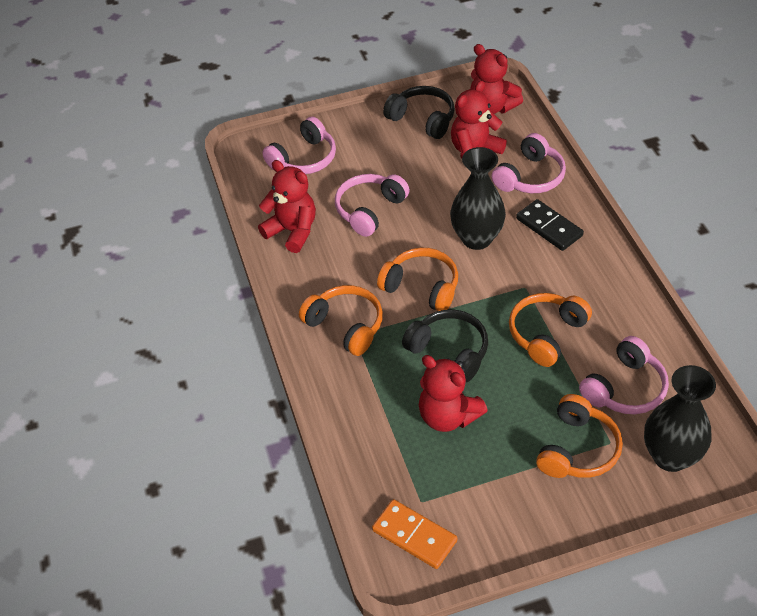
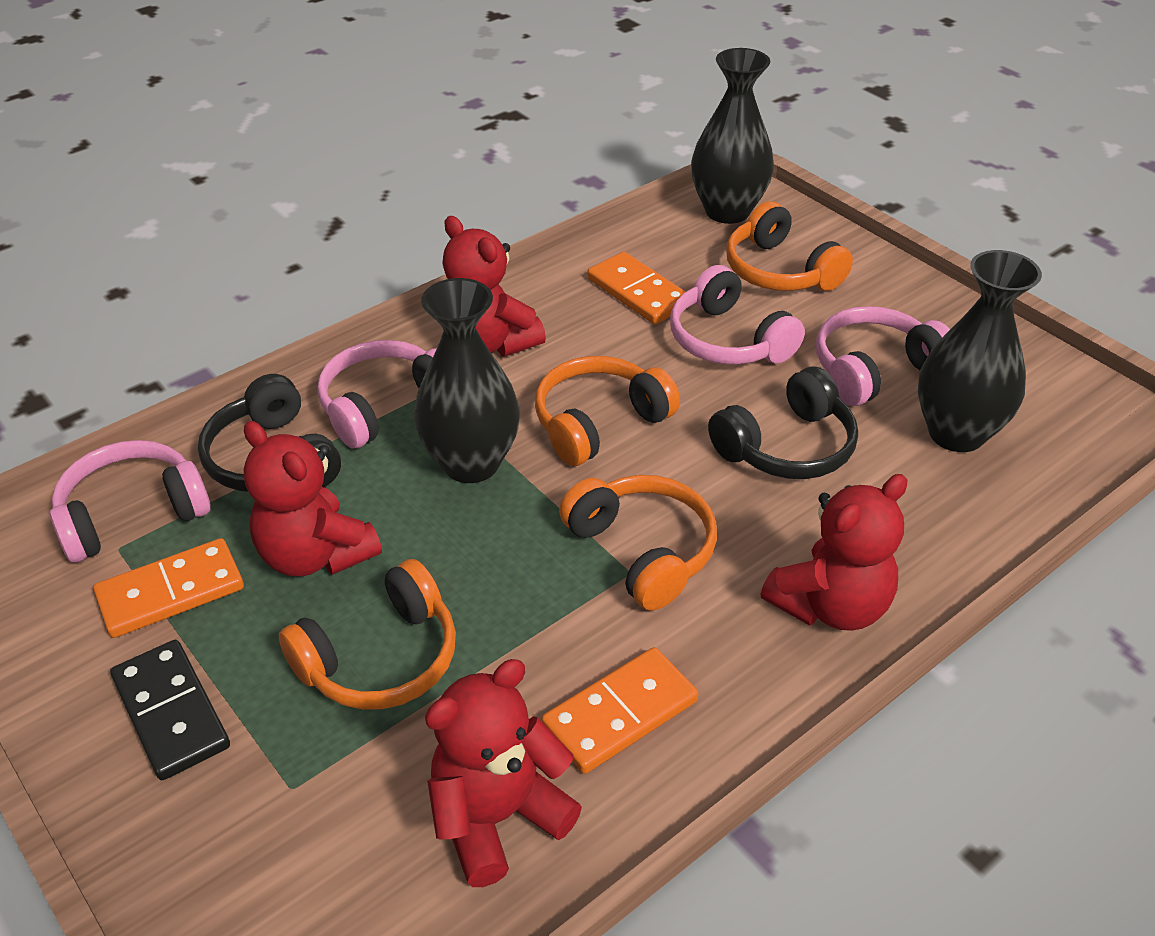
black vase: 2 -> 3
orange domino: 1 -> 3

